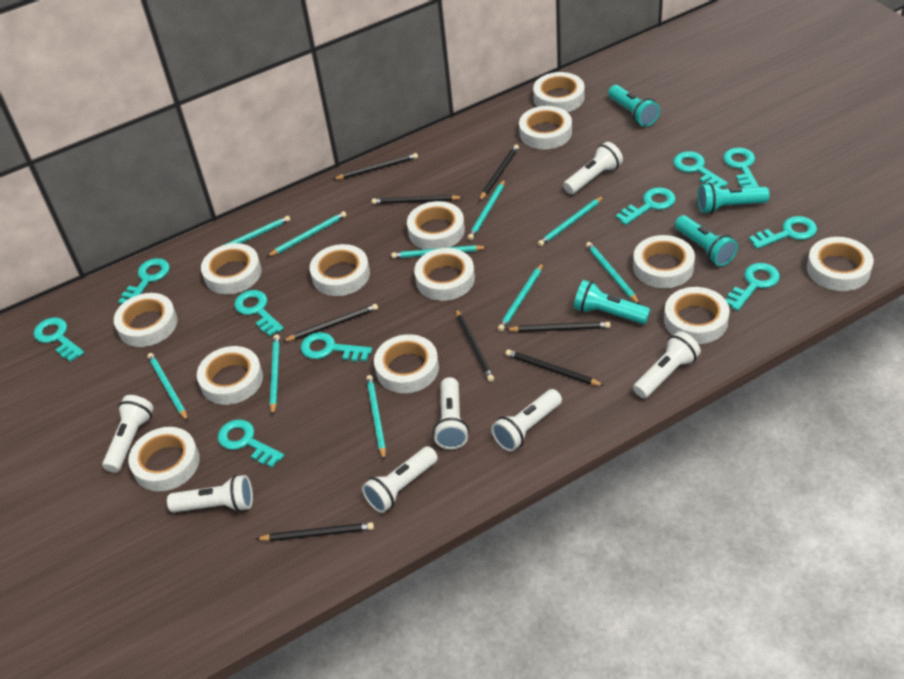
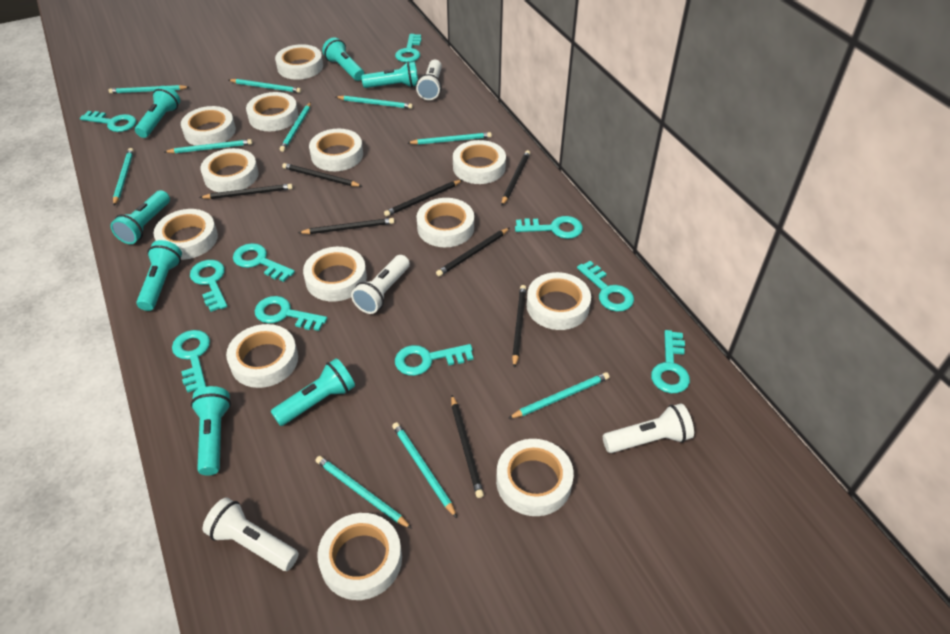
turquoise flashlight: 4 -> 7
white flashlight: 7 -> 4

